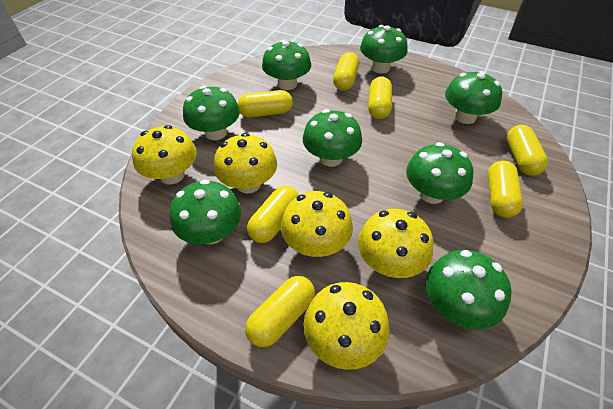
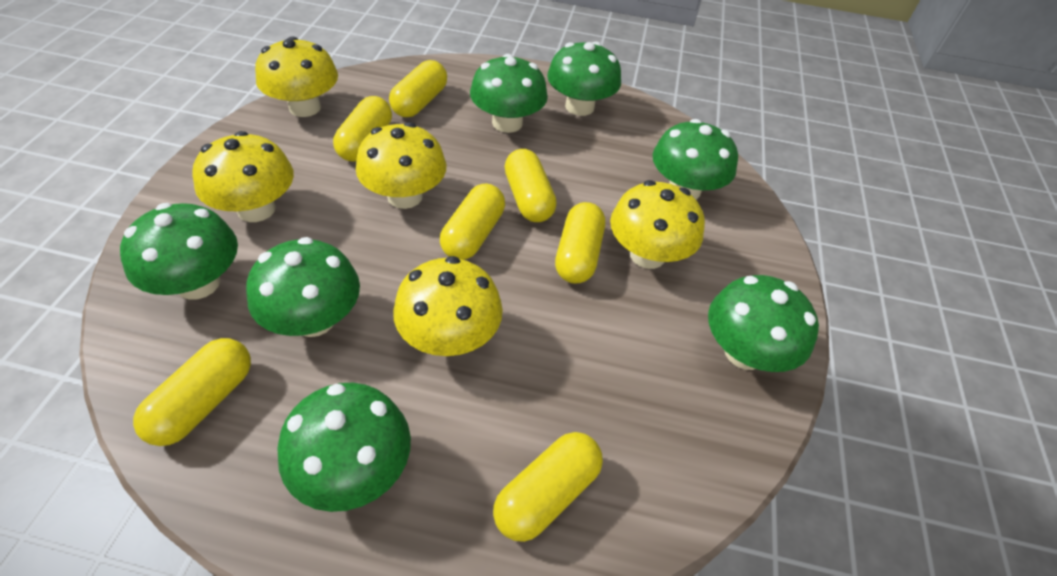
green mushroom: 8 -> 7

